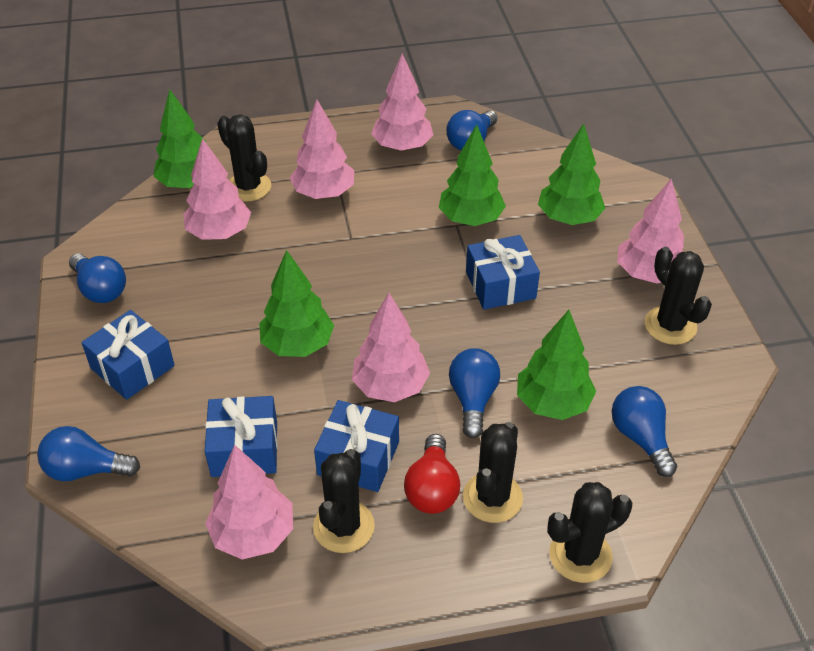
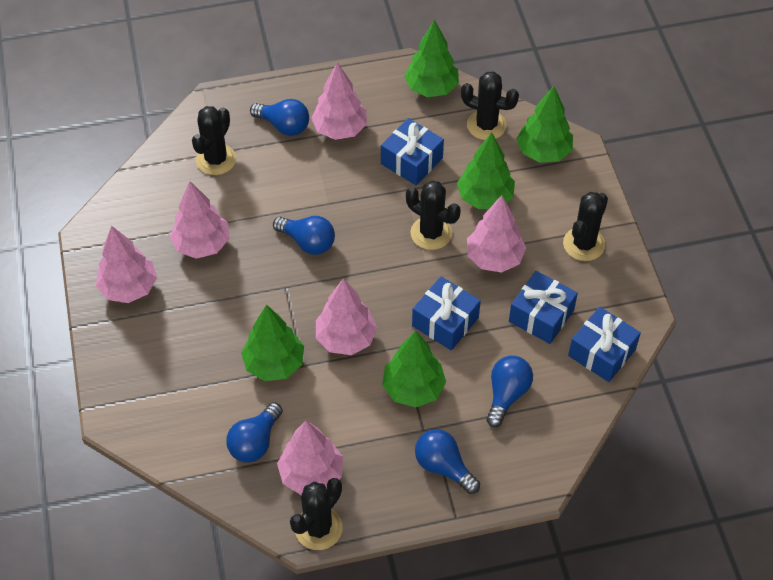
red light bulb: 1 -> 0

